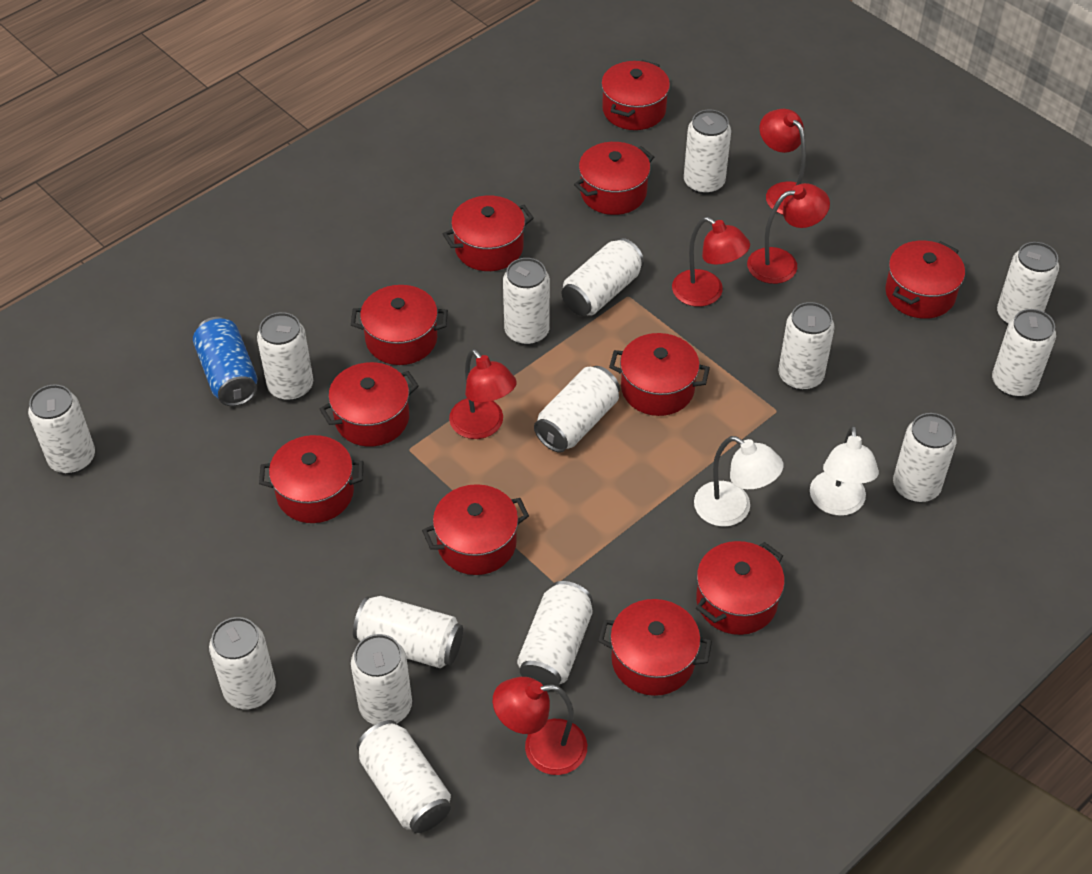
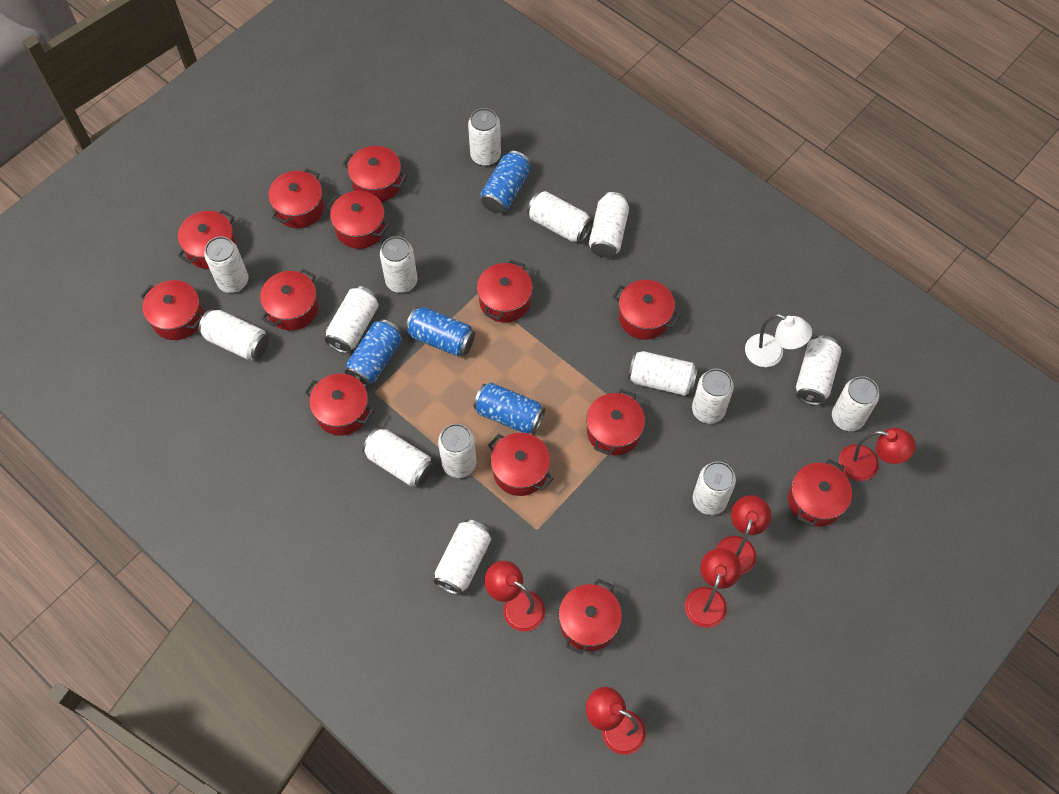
blue can: 1 -> 4
red pot: 11 -> 13
white lamp: 2 -> 1

